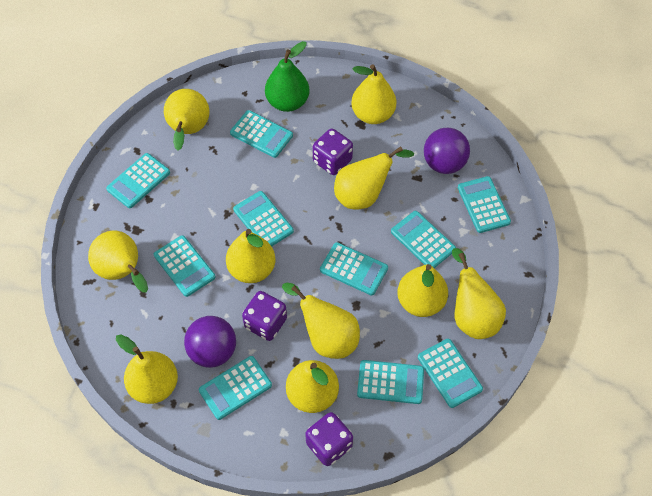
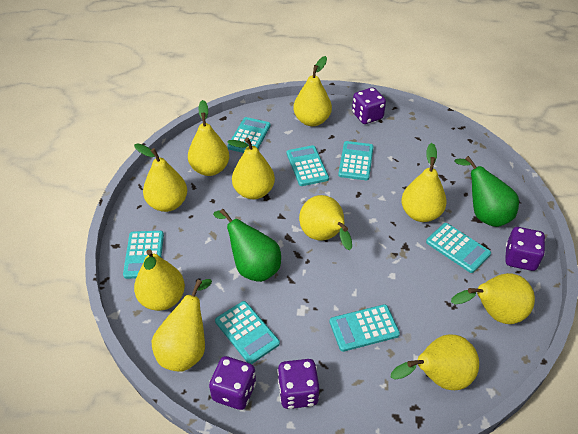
green pear: 1 -> 2
purple ball: 2 -> 0
purple dice: 3 -> 4
turquoise calculator: 10 -> 7

